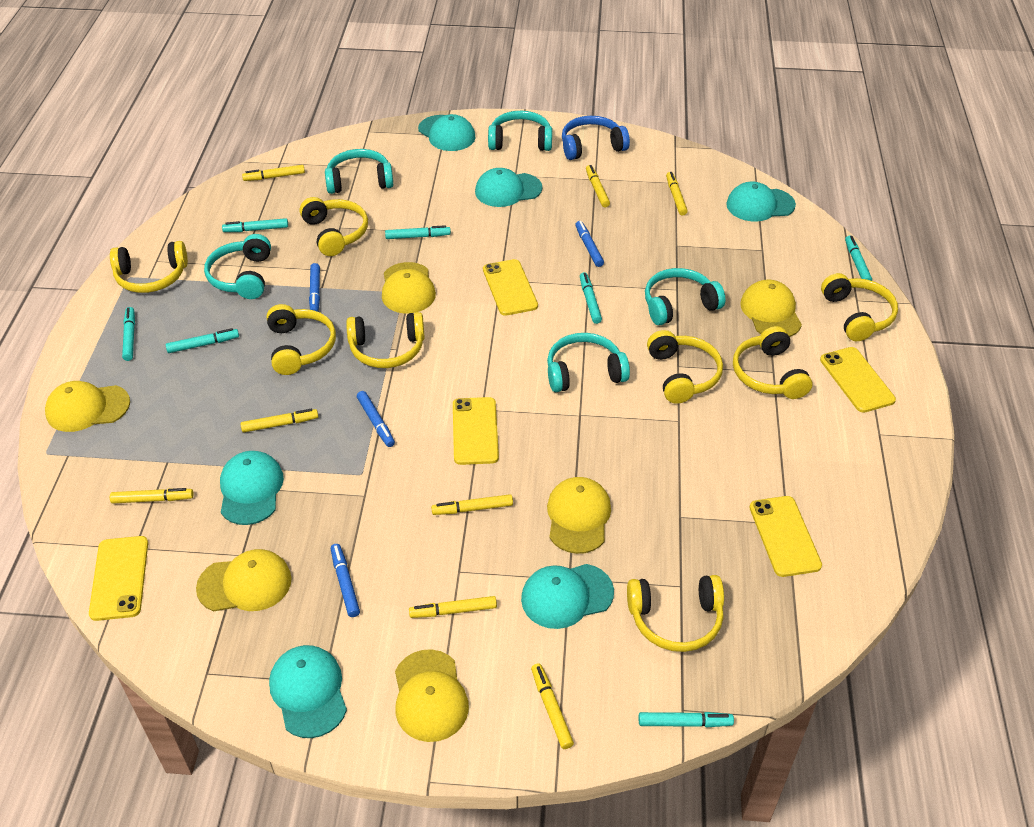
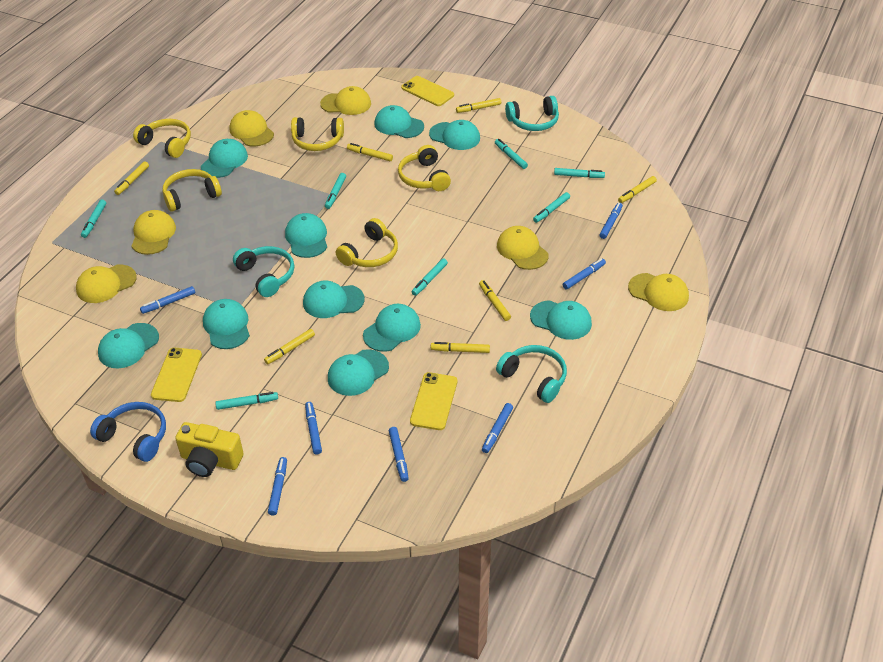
blue marker: 4 -> 7
turquoise cap: 6 -> 10
turquoise headphones: 5 -> 3
yellow camera: 0 -> 1
yellow headphones: 8 -> 5
yellow marker: 8 -> 7
yellow phone: 5 -> 3

